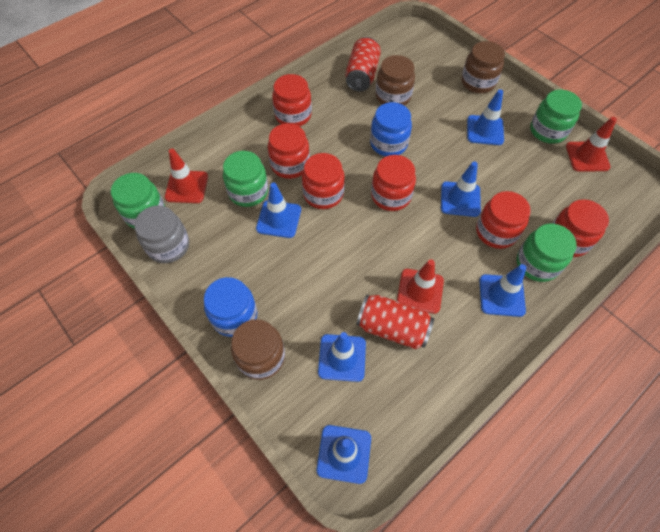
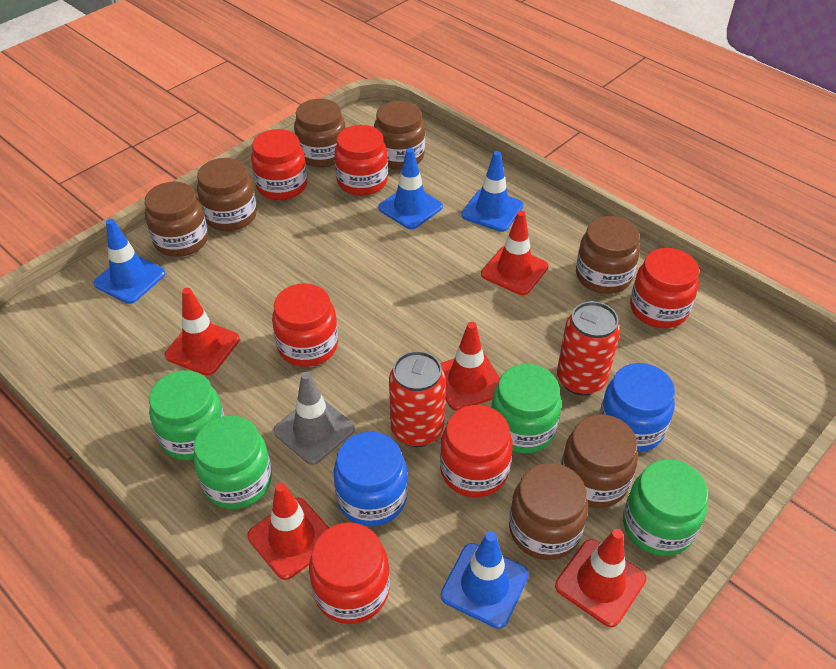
blue traffic cone: 6 -> 4
brown jar: 3 -> 7
grey jar: 1 -> 0
grey traffic cone: 0 -> 1
red traffic cone: 3 -> 5

